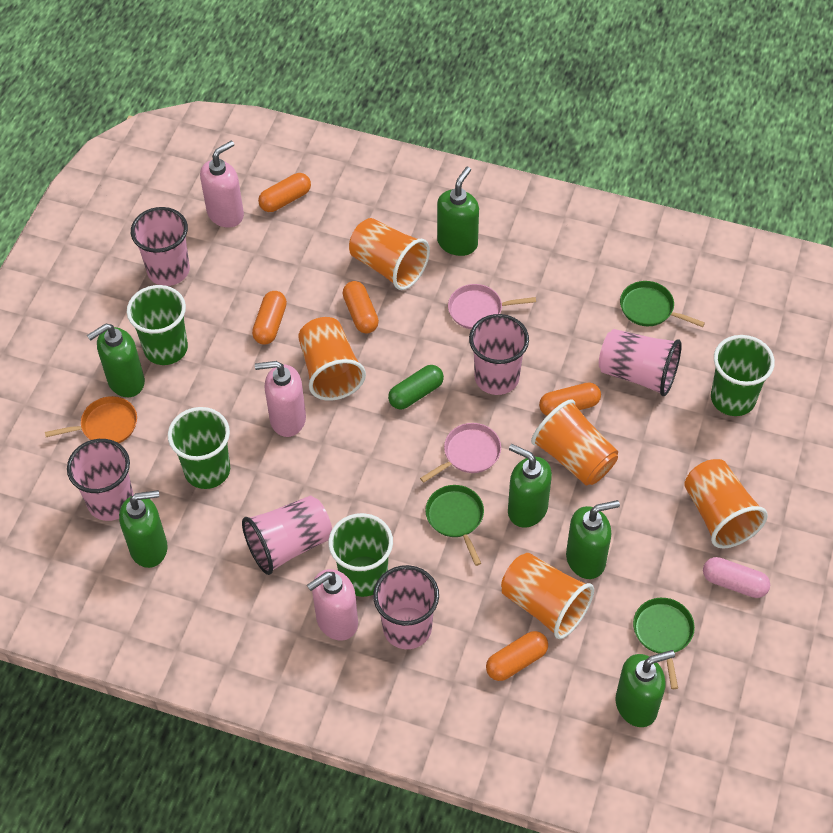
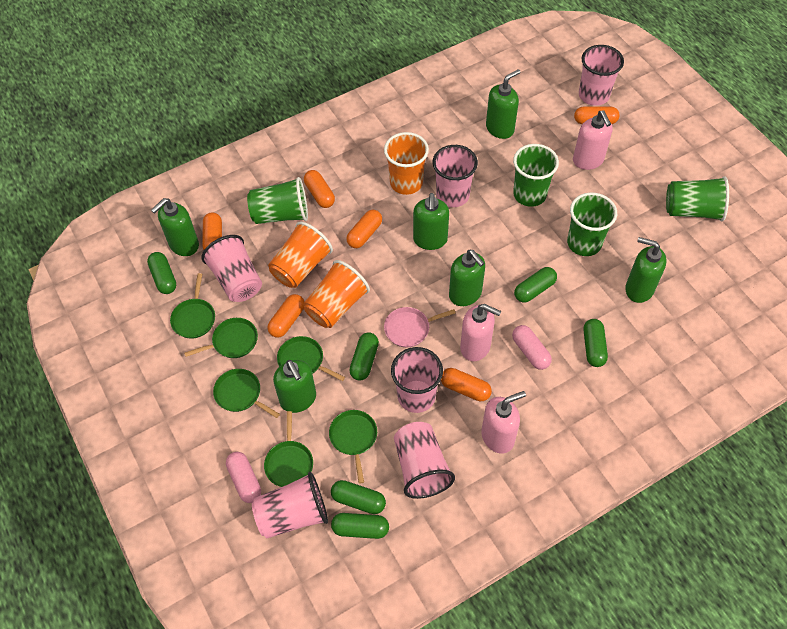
green capsule: 1 -> 6
green pan: 3 -> 6
orange capsule: 5 -> 6
orange cup: 5 -> 3
orange pan: 1 -> 0
pink capsule: 1 -> 2
pink pan: 2 -> 1

